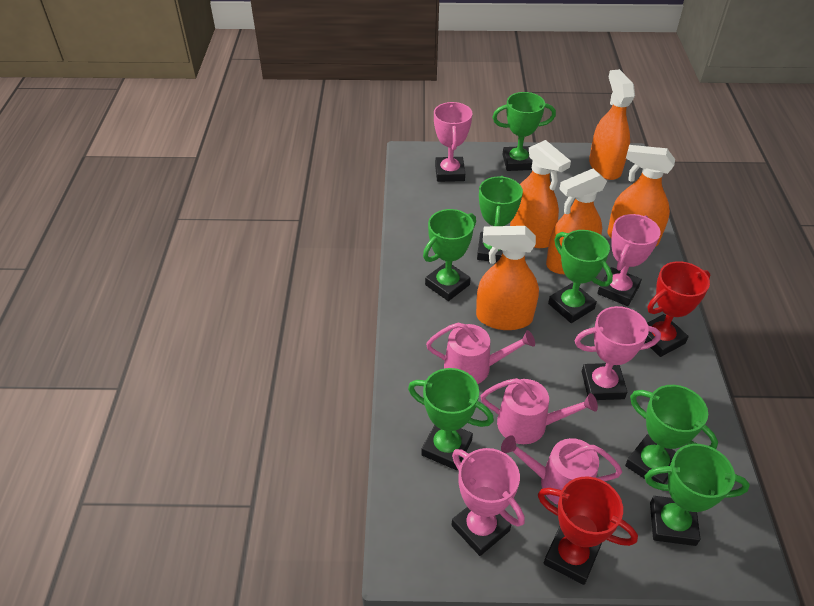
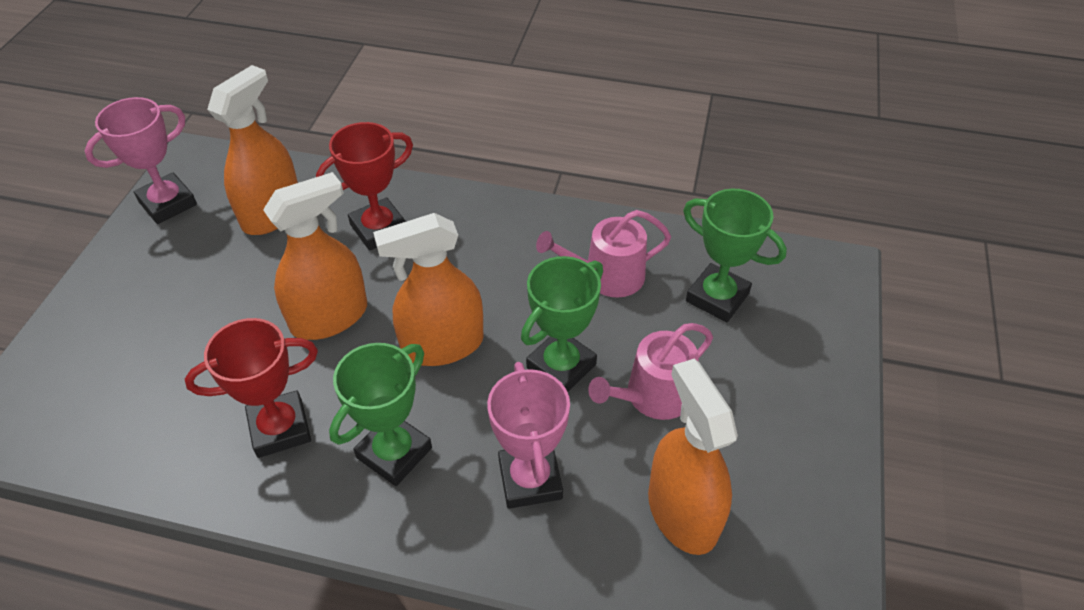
green trophy: 7 -> 3
orange spray bottle: 5 -> 4
pink trophy: 4 -> 2
pink watering can: 3 -> 2

